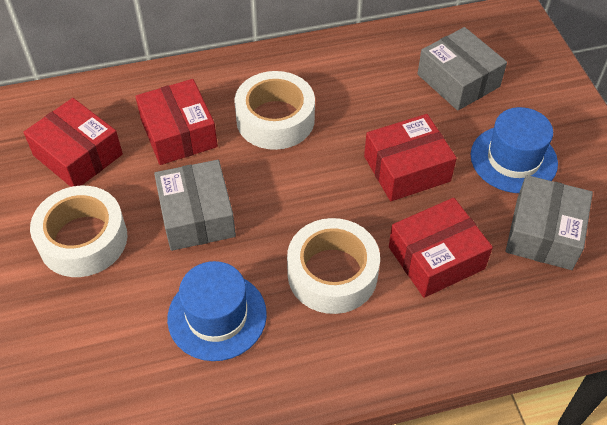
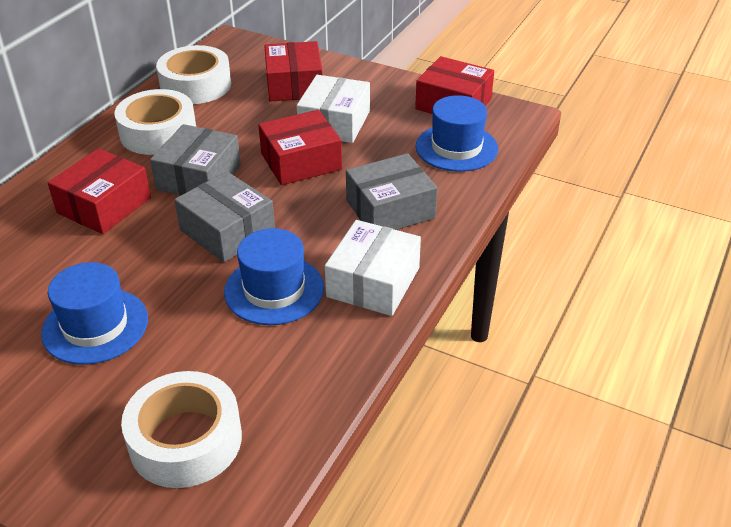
blue hat: 2 -> 3
white box: 0 -> 2

